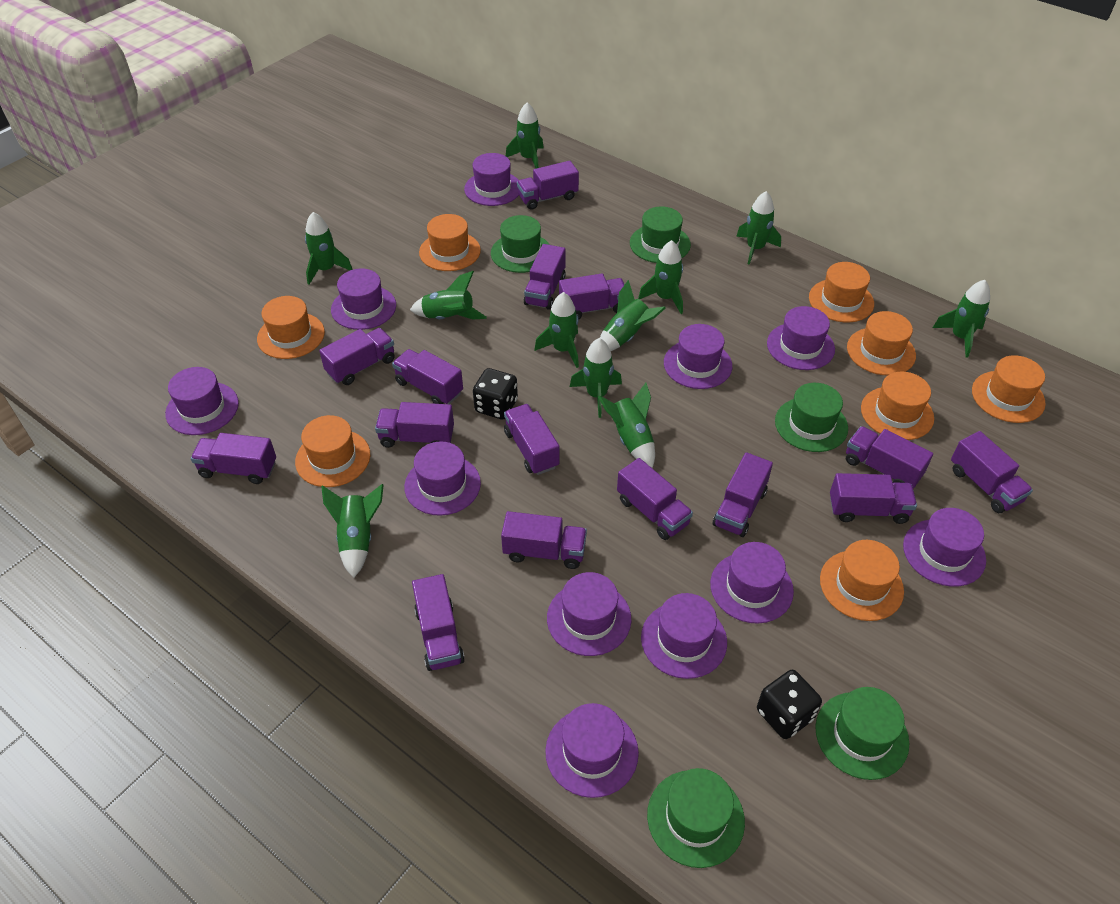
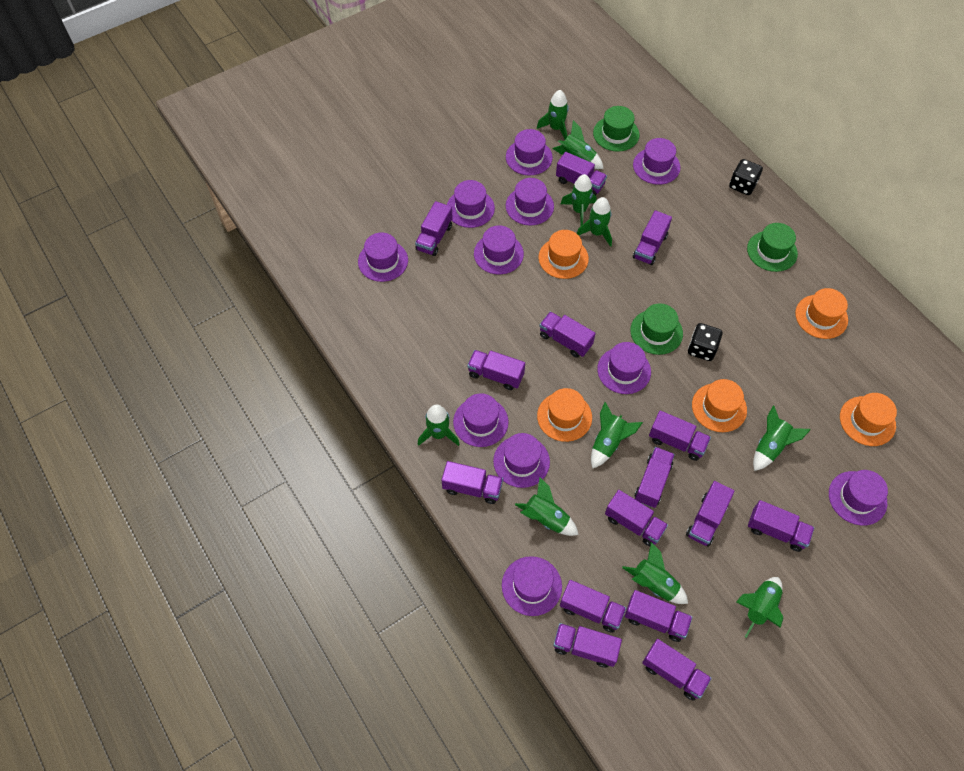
green hat: 5 -> 3
green rocket: 11 -> 10
orange hat: 8 -> 5

